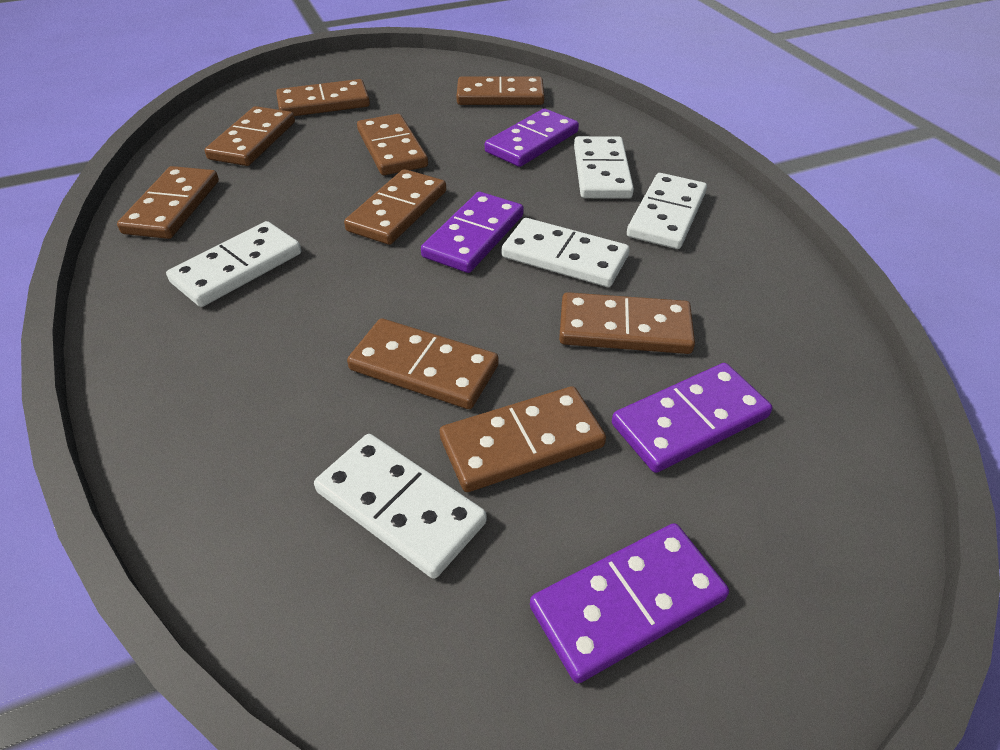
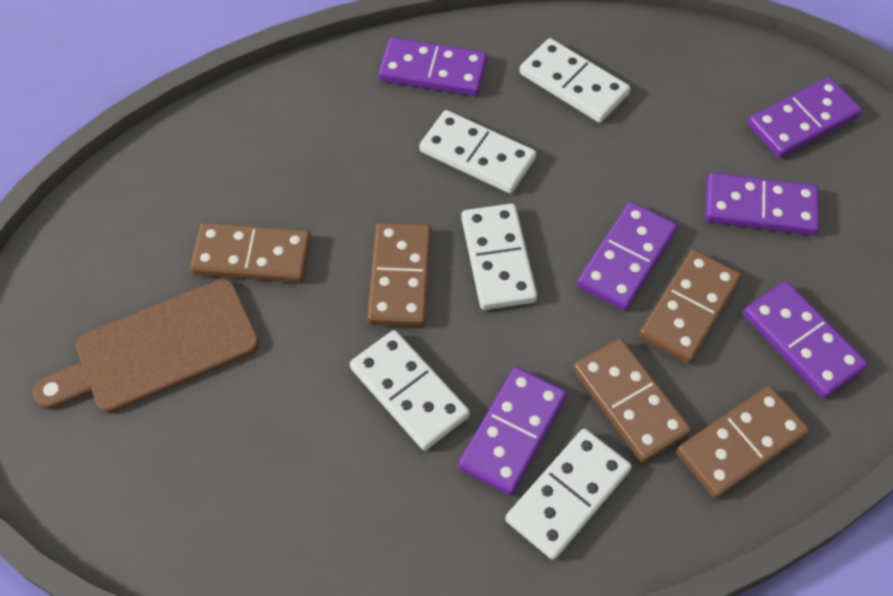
brown cutting board: 0 -> 1
brown domino: 9 -> 5
purple domino: 4 -> 6

